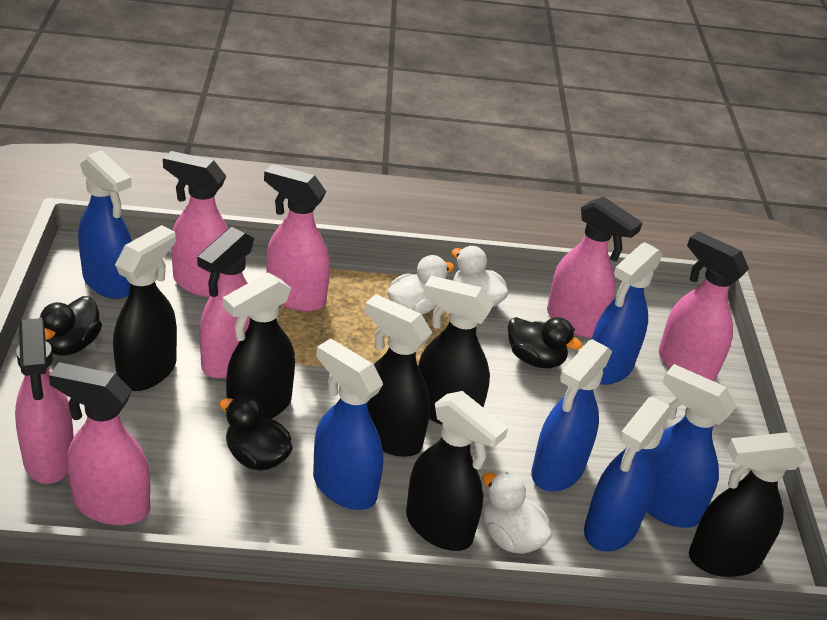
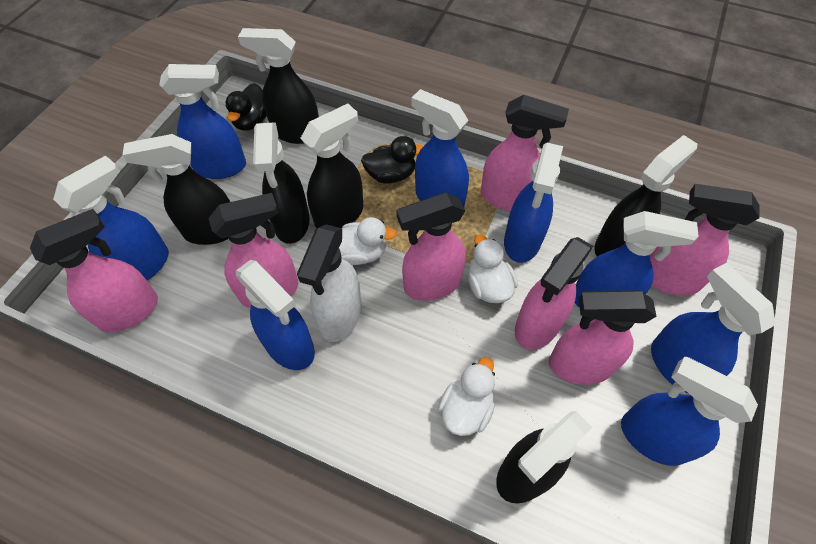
black duck: 3 -> 2
blue spray bottle: 6 -> 8
white spray bottle: 0 -> 1

